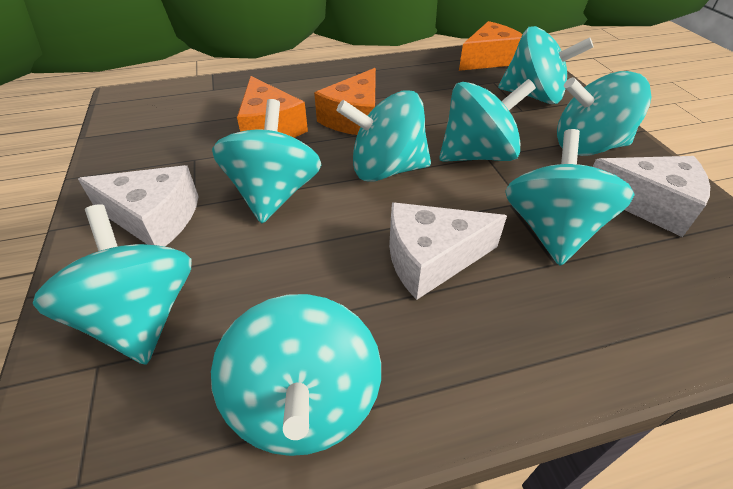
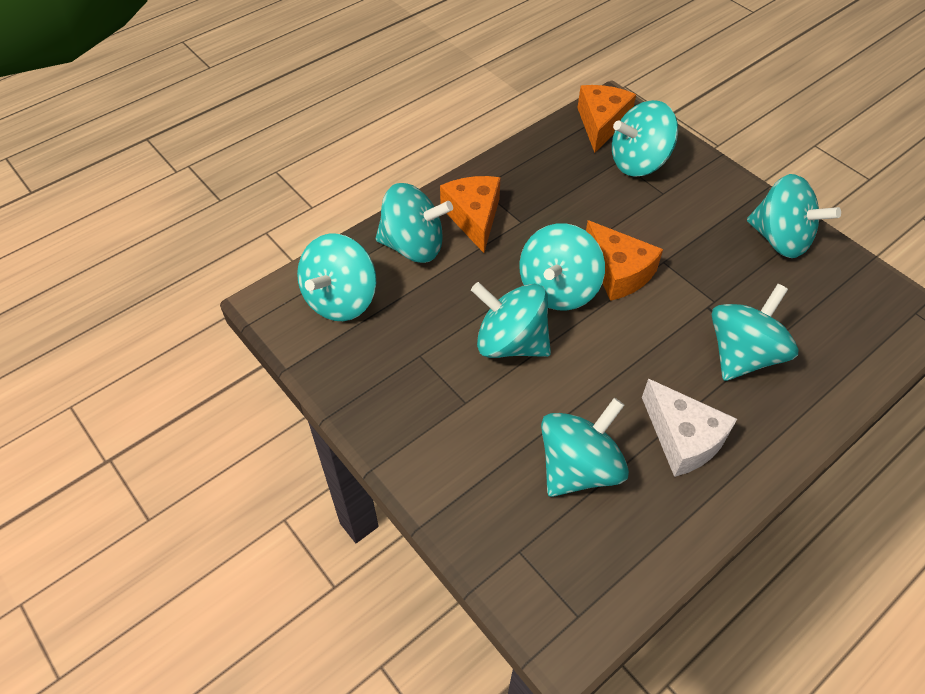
white cheese: 3 -> 1

